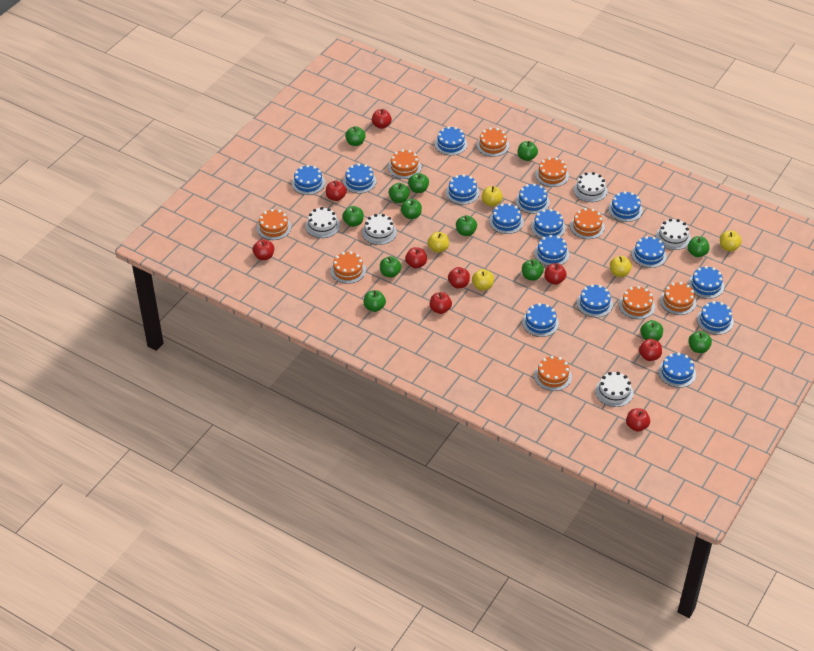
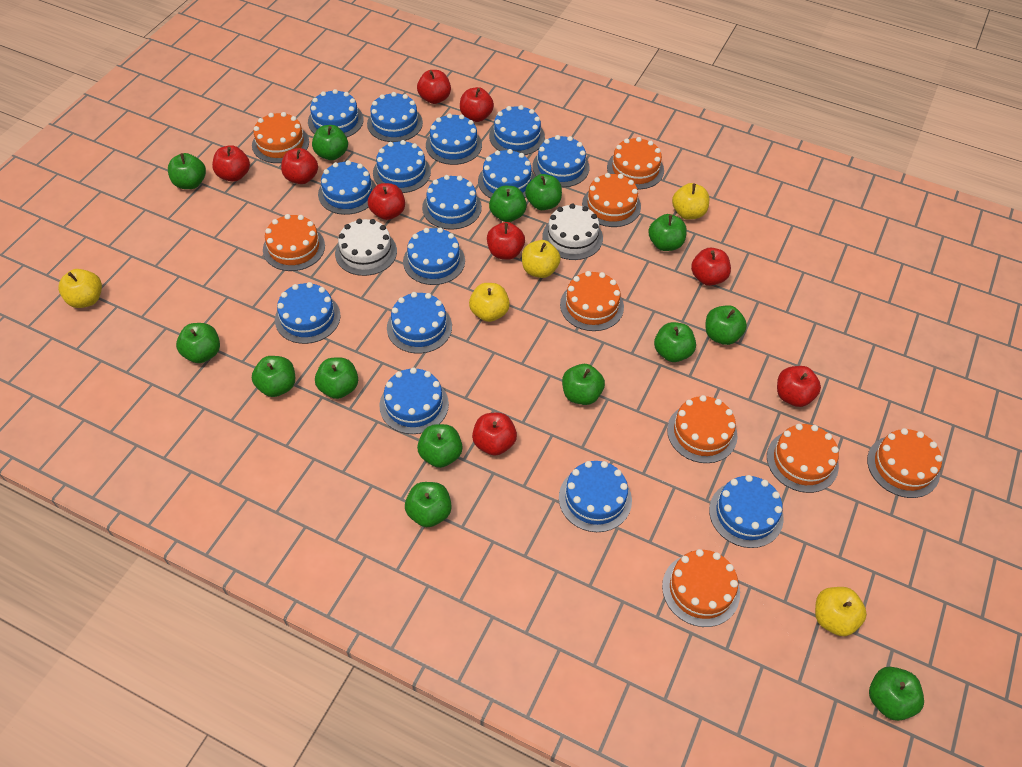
green apple: 13 -> 14
white cake: 5 -> 2

